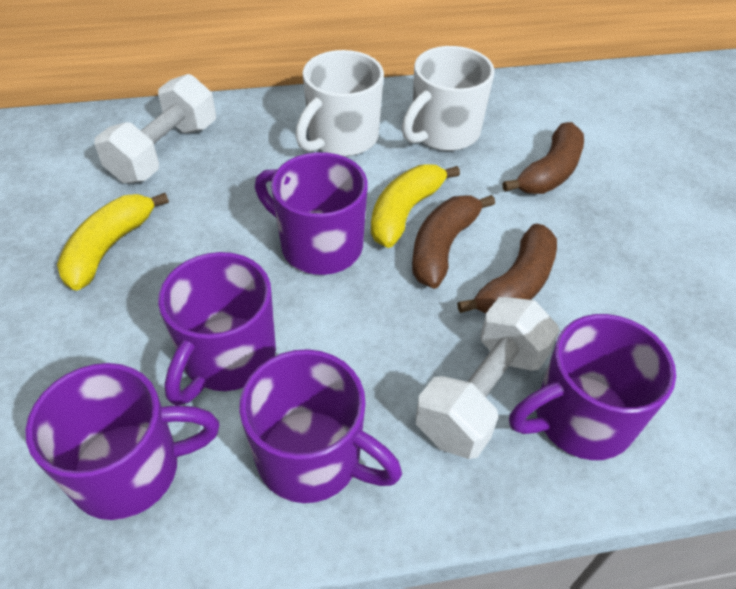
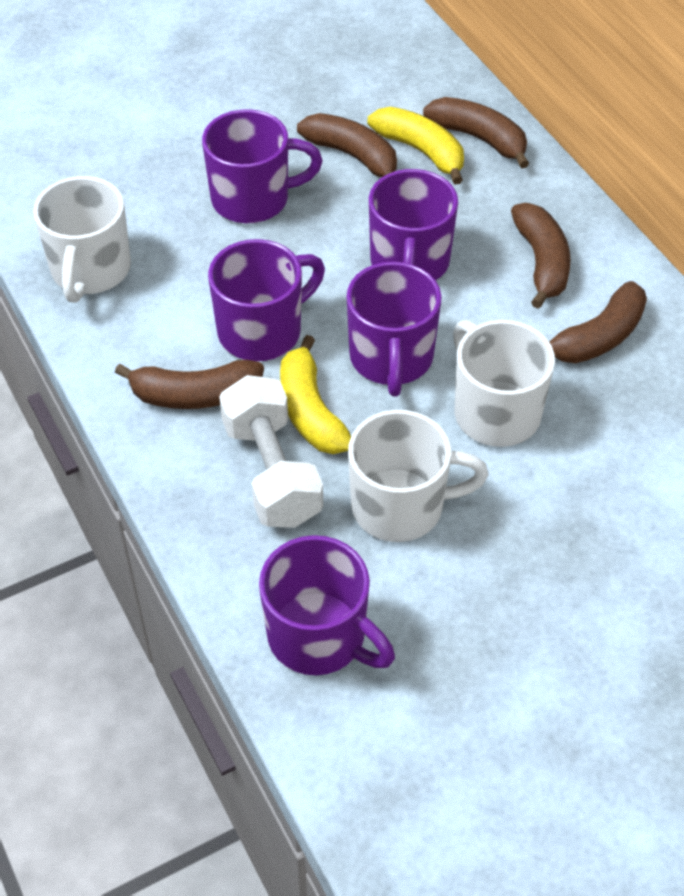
brown banana: 3 -> 5
white dumbbell: 2 -> 1
white mug: 2 -> 3

